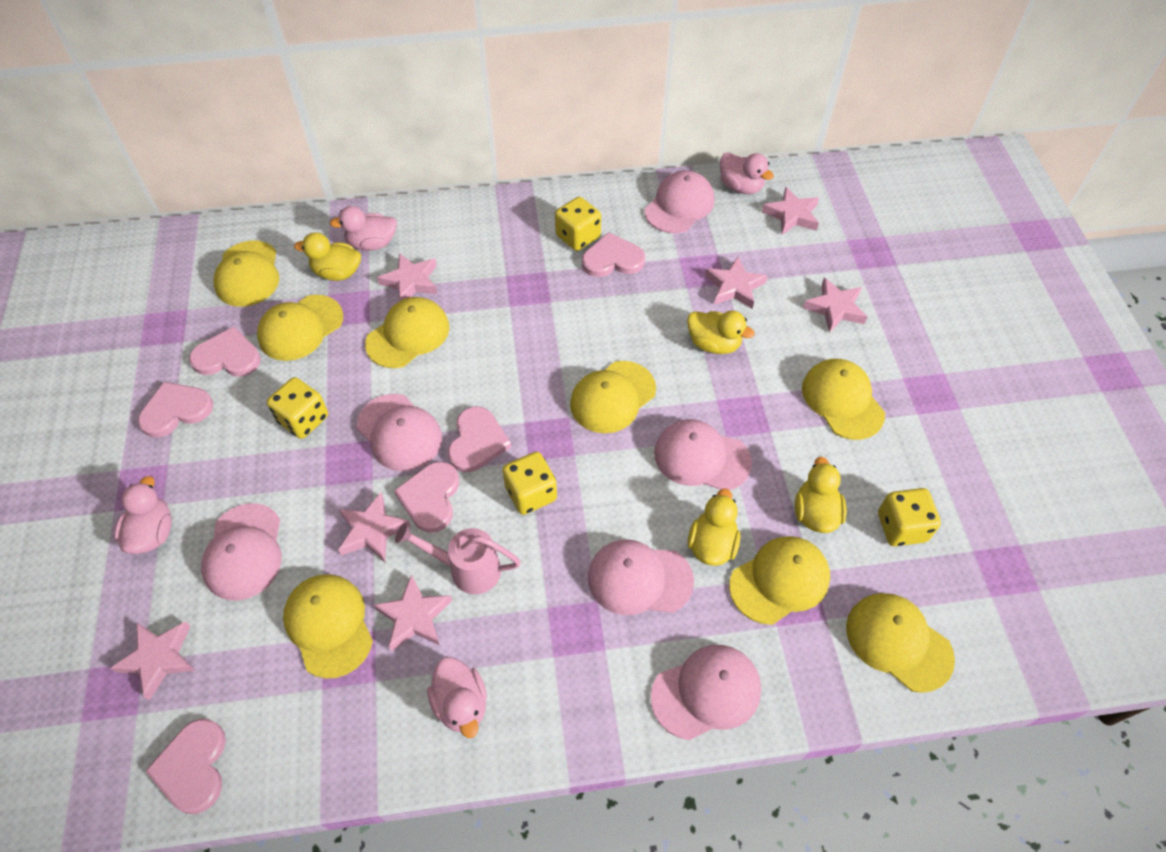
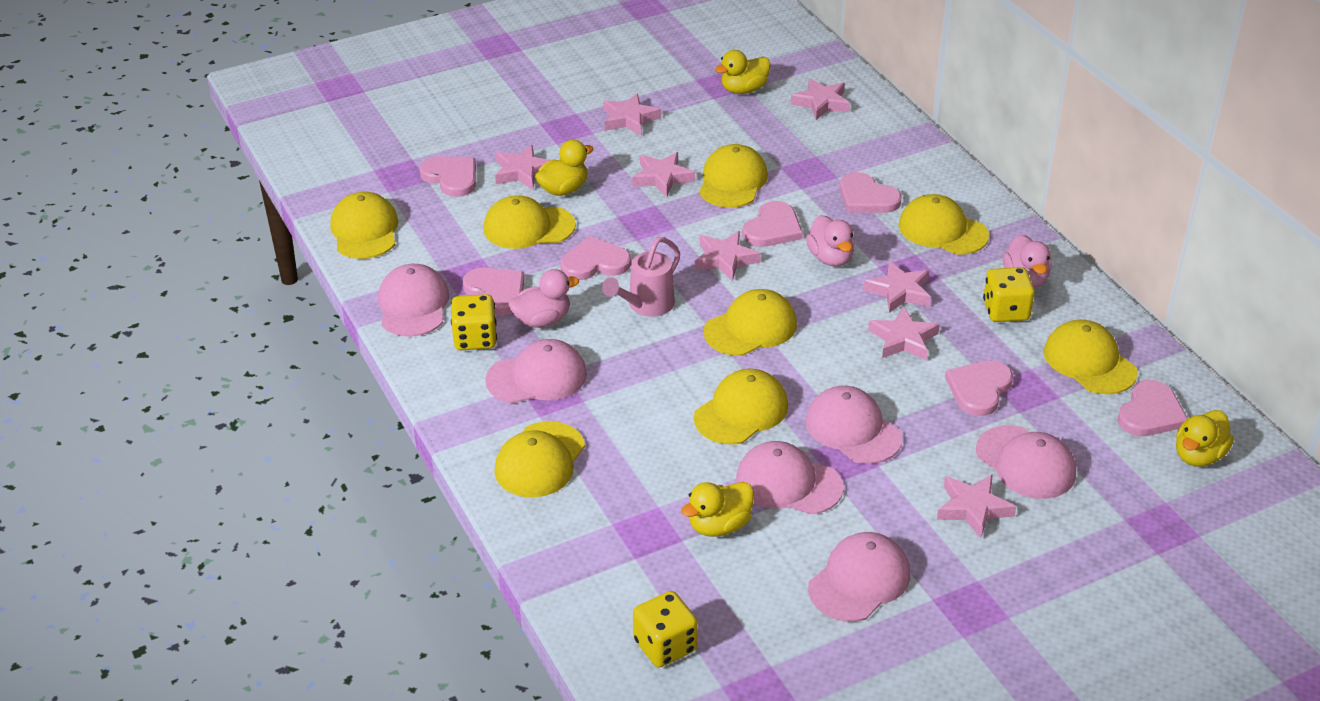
pink duck: 4 -> 3
pink heart: 6 -> 7
pink star: 7 -> 8
yellow dice: 4 -> 3

